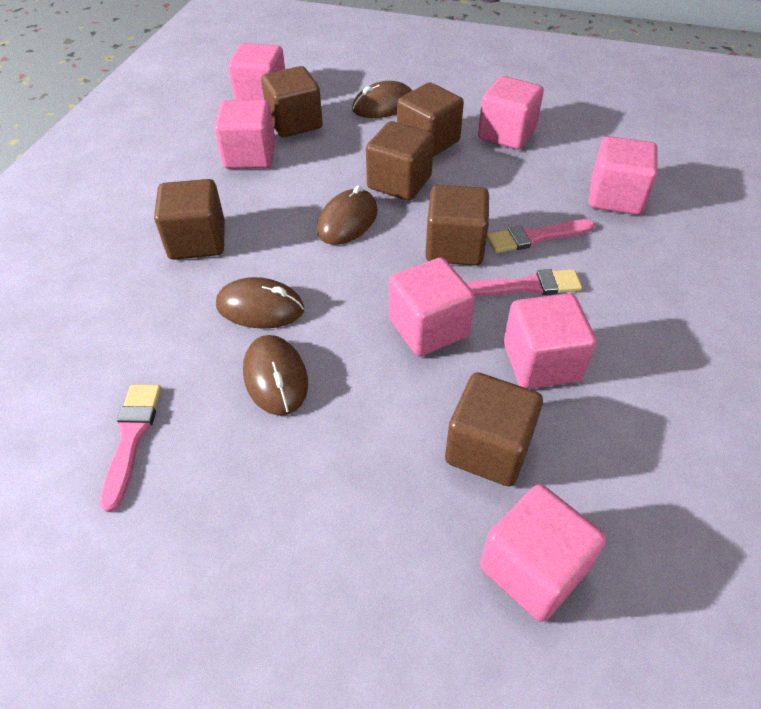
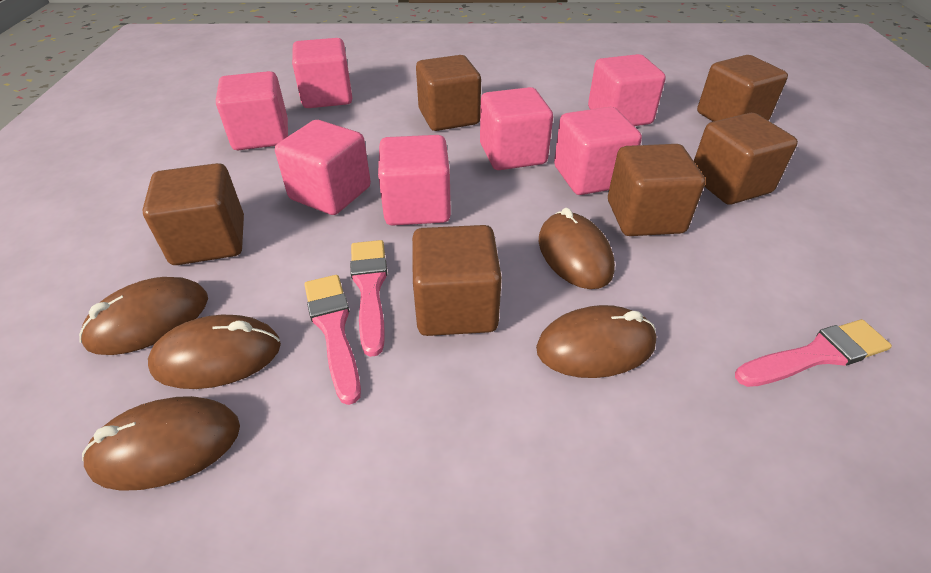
brown mouse: 4 -> 5

